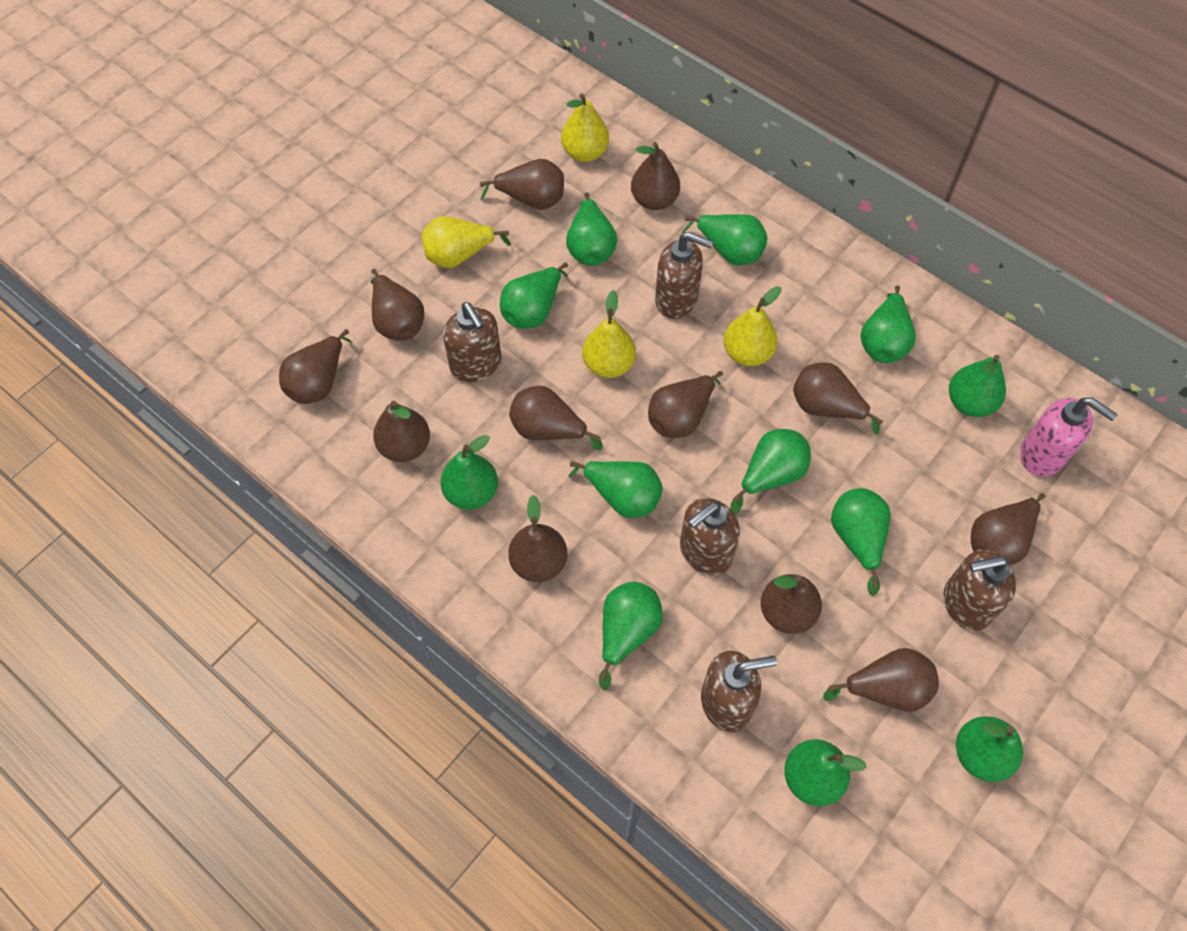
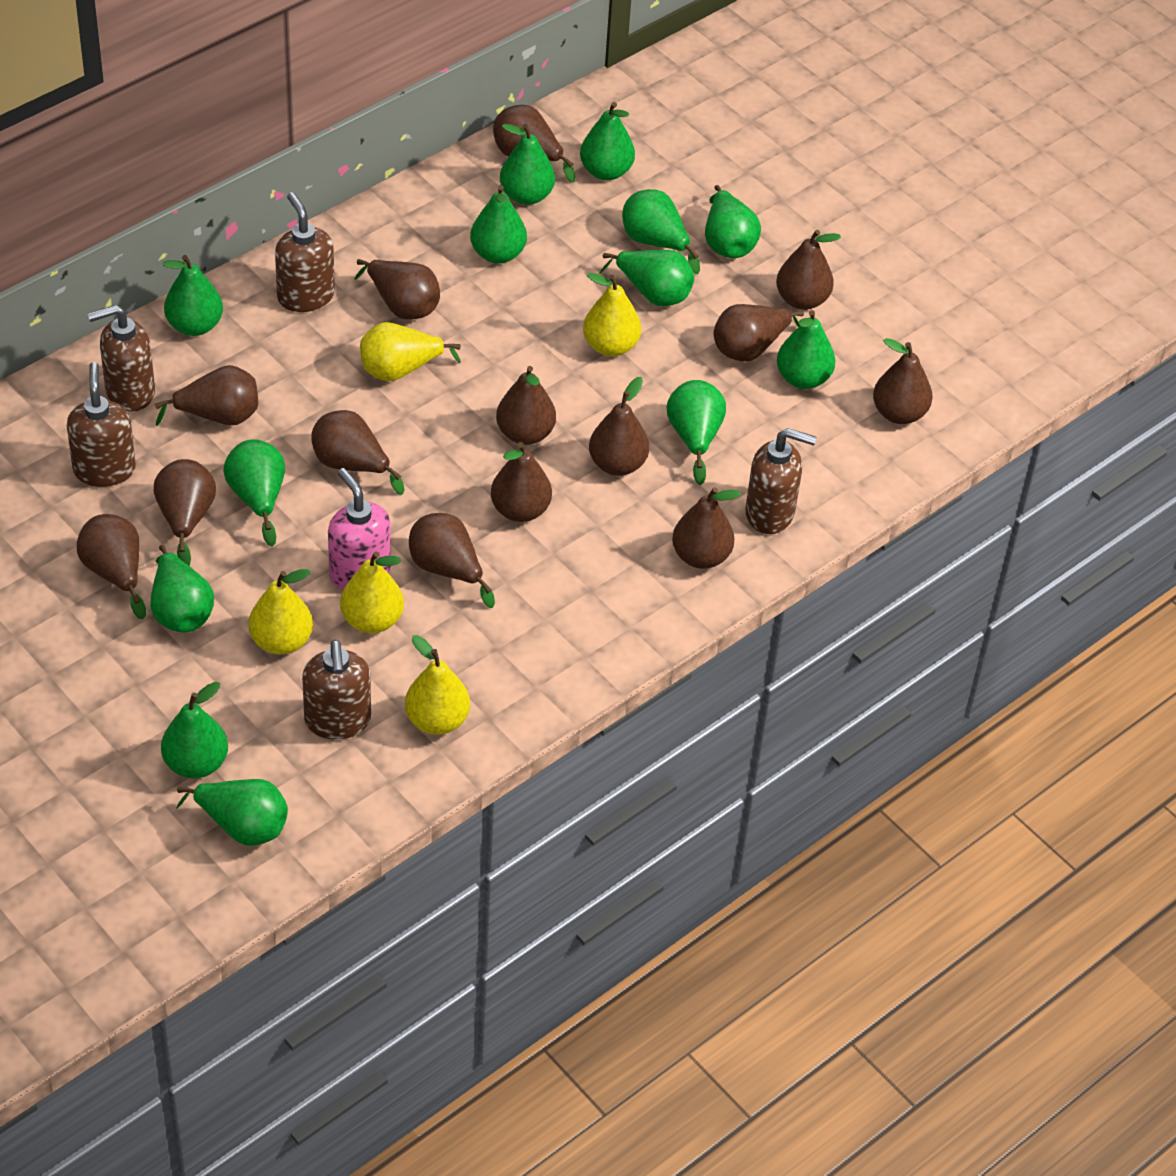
brown pear: 12 -> 14
green pear: 12 -> 13
yellow pear: 4 -> 5

